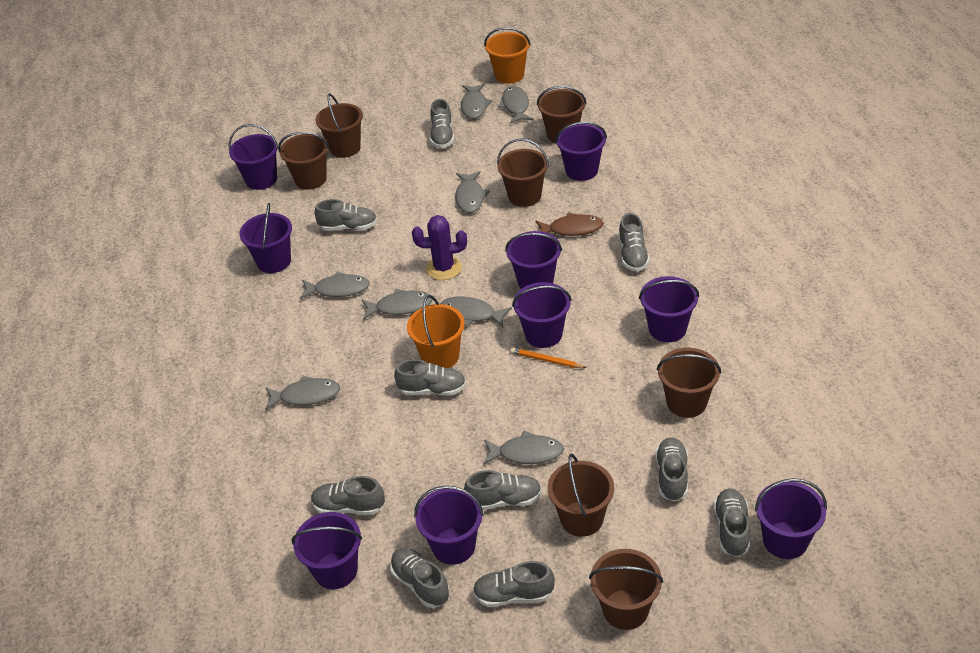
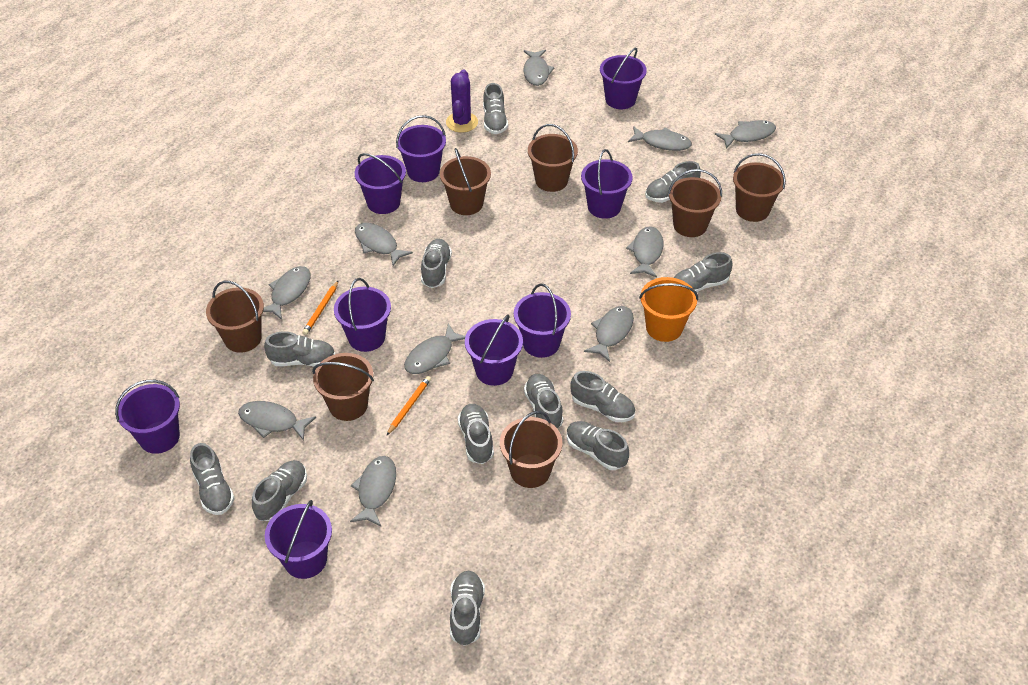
brown fish: 1 -> 0
grey fish: 8 -> 10
grey shoe: 10 -> 12
orange bucket: 2 -> 1
orange pencil: 1 -> 2

